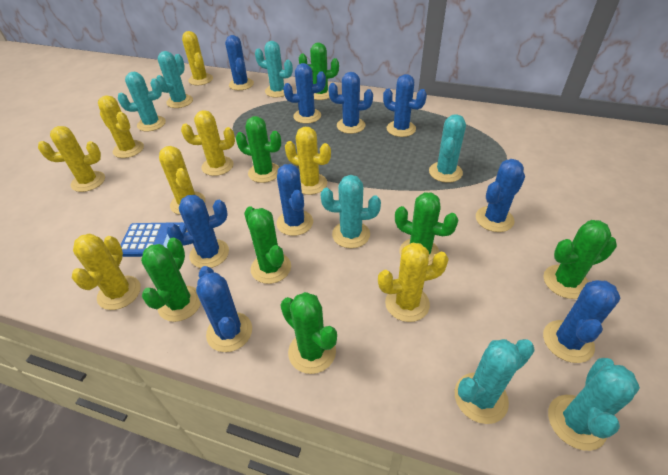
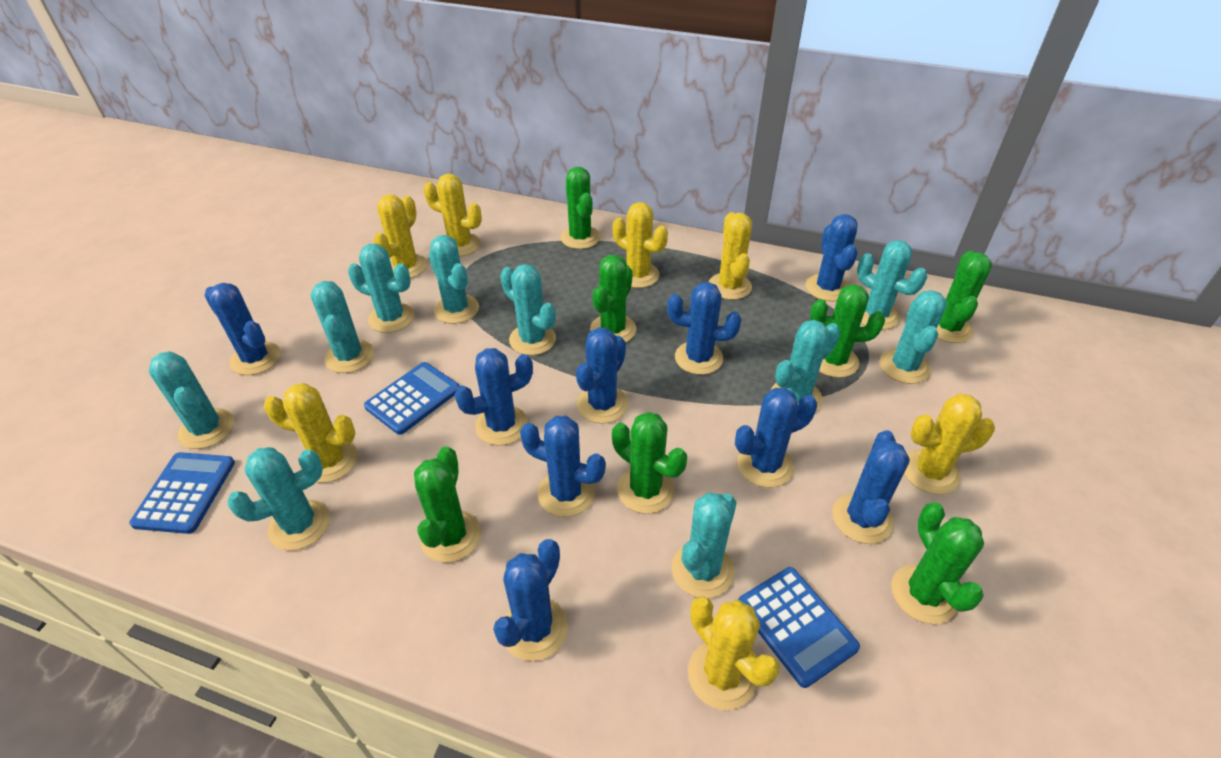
blue calculator: 1 -> 3
turquoise cactus: 7 -> 10
yellow cactus: 8 -> 7

